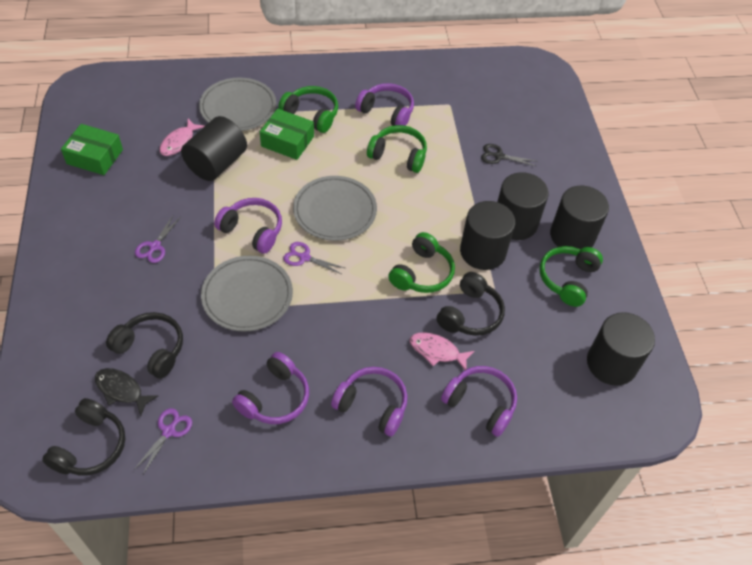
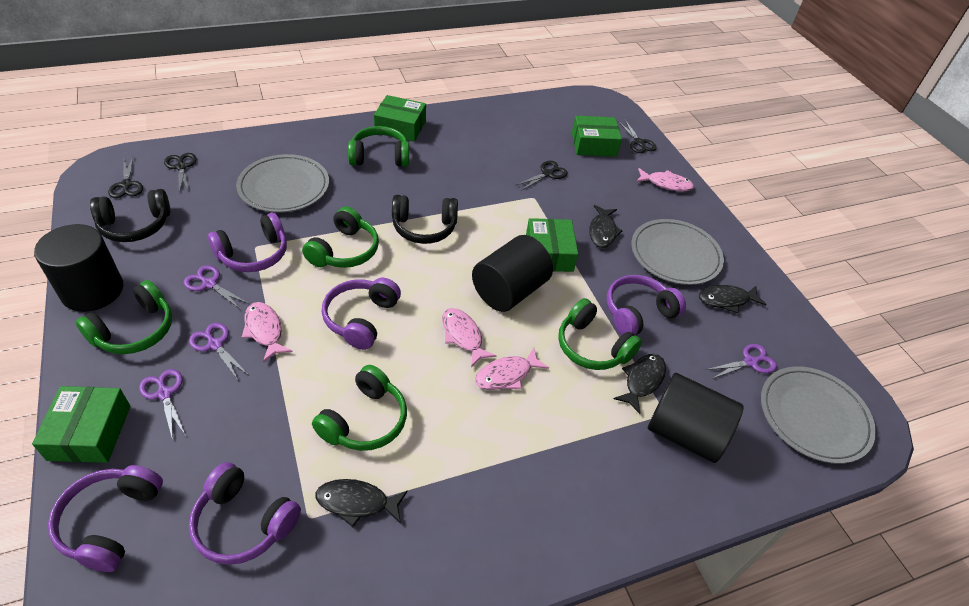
black cylinder: 5 -> 3
black fish: 1 -> 4
black headphones: 3 -> 2
black scissors: 1 -> 4
green box: 2 -> 4
green headphones: 4 -> 5
pink fish: 2 -> 4
purple scissors: 3 -> 4

